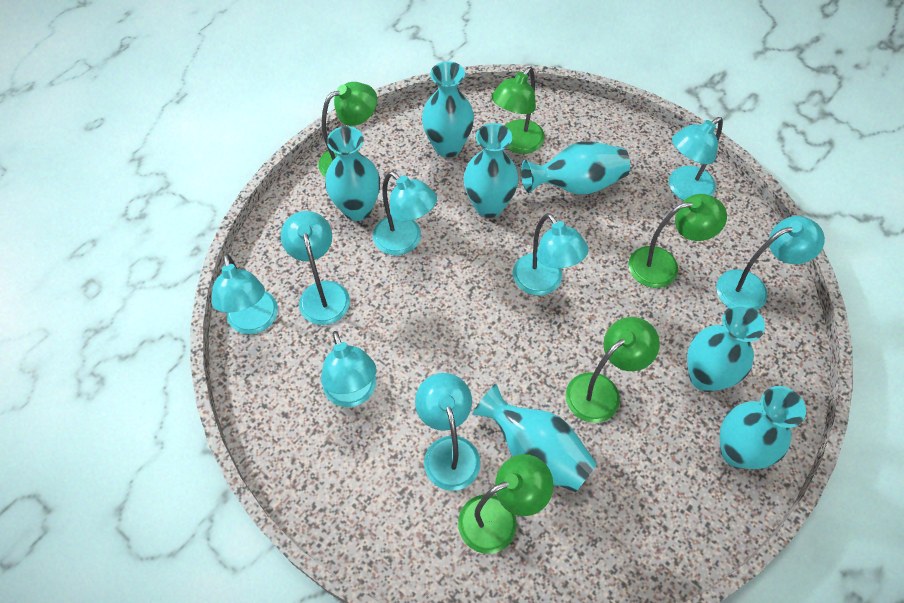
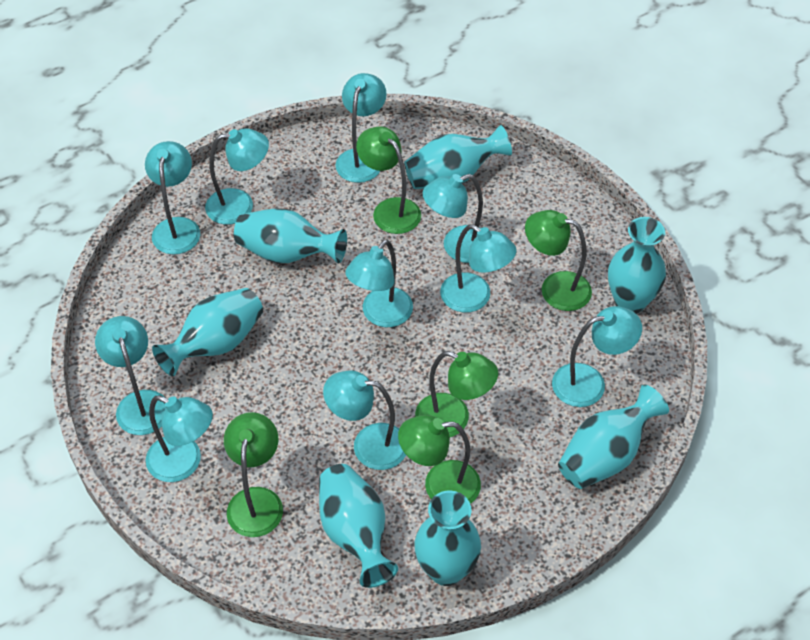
turquoise lamp: 8 -> 10

